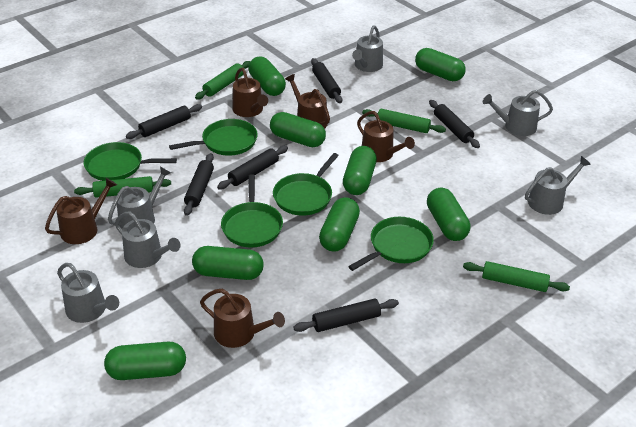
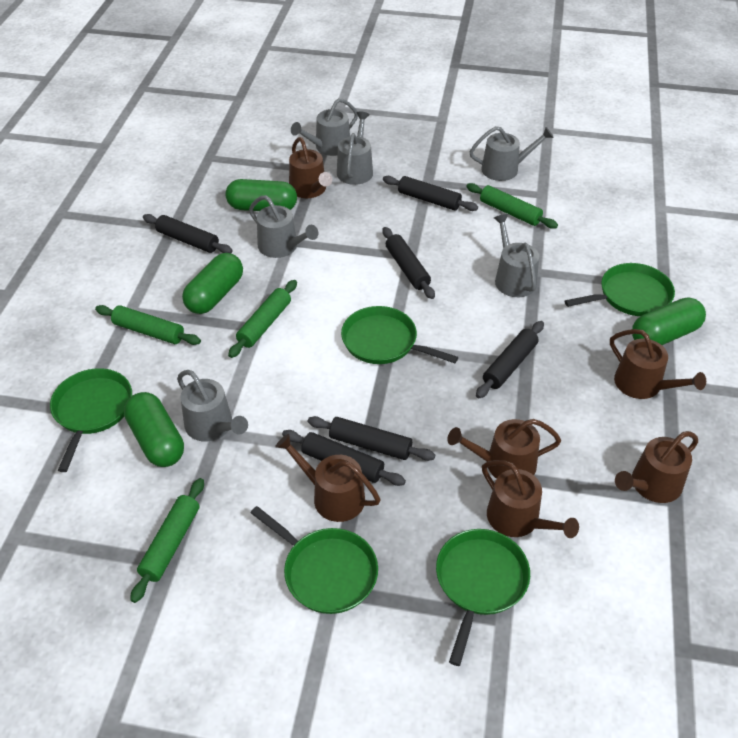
brown watering can: 5 -> 6
green capsule: 8 -> 4

